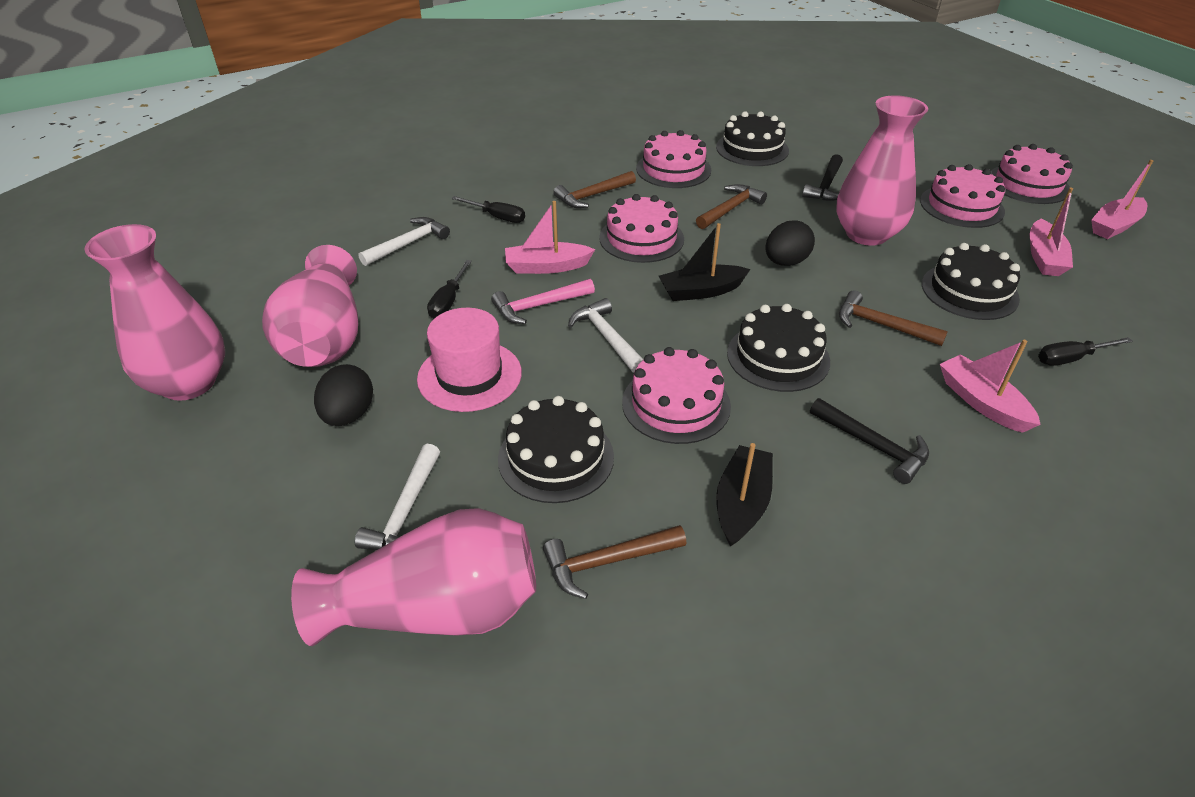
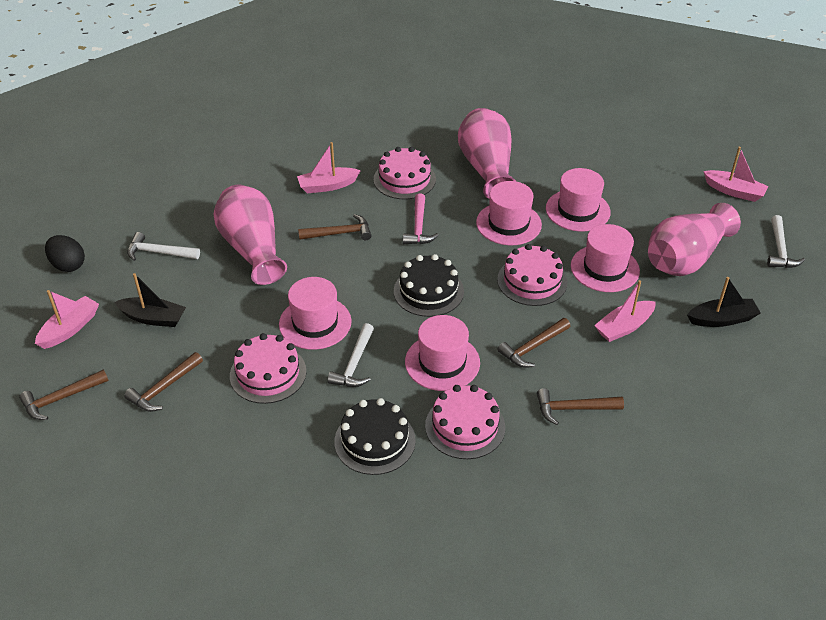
black cake: 4 -> 2
black egg: 2 -> 1
black hammer: 2 -> 0
black screwdriver: 3 -> 0
brown hammer: 4 -> 5
pink cake: 5 -> 4
pink hat: 1 -> 5
pink vase: 4 -> 3

